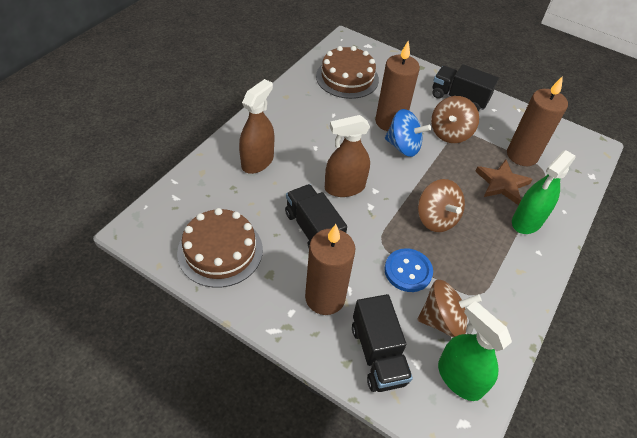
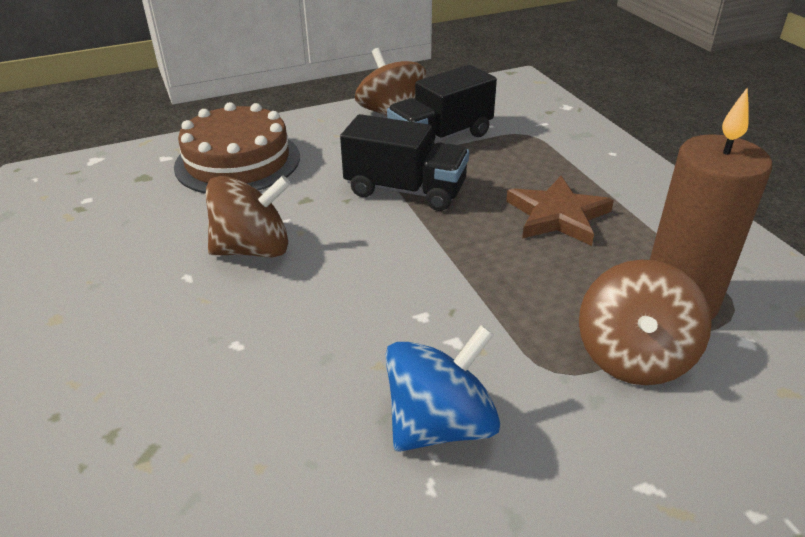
black truck: 3 -> 2
blue button: 1 -> 0
brown cake: 2 -> 1
brown candle: 3 -> 1
brown spray bottle: 2 -> 0
green spray bottle: 2 -> 0

